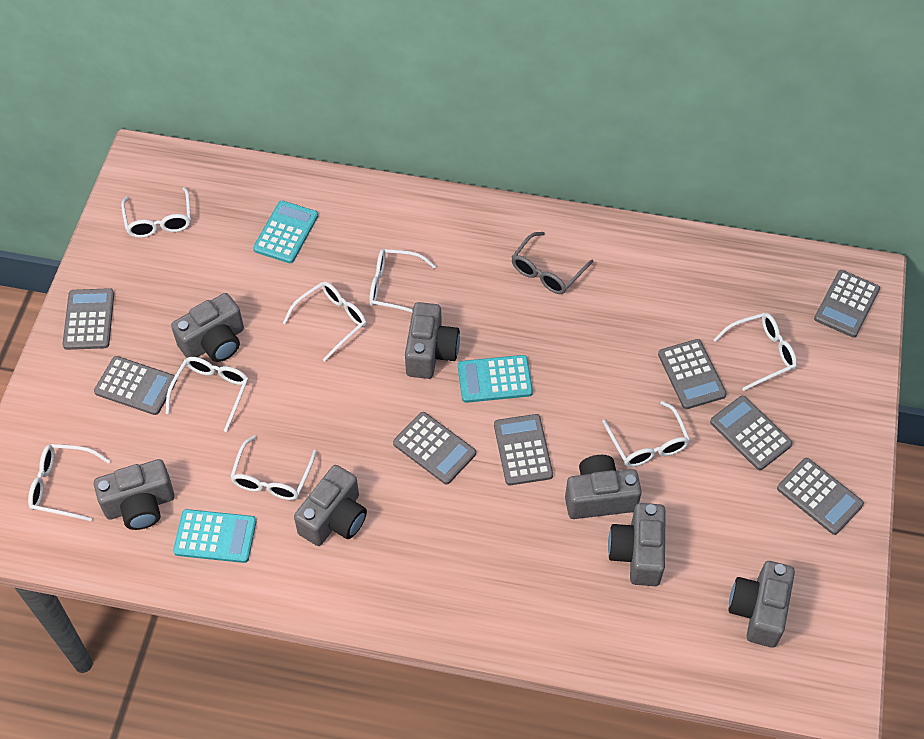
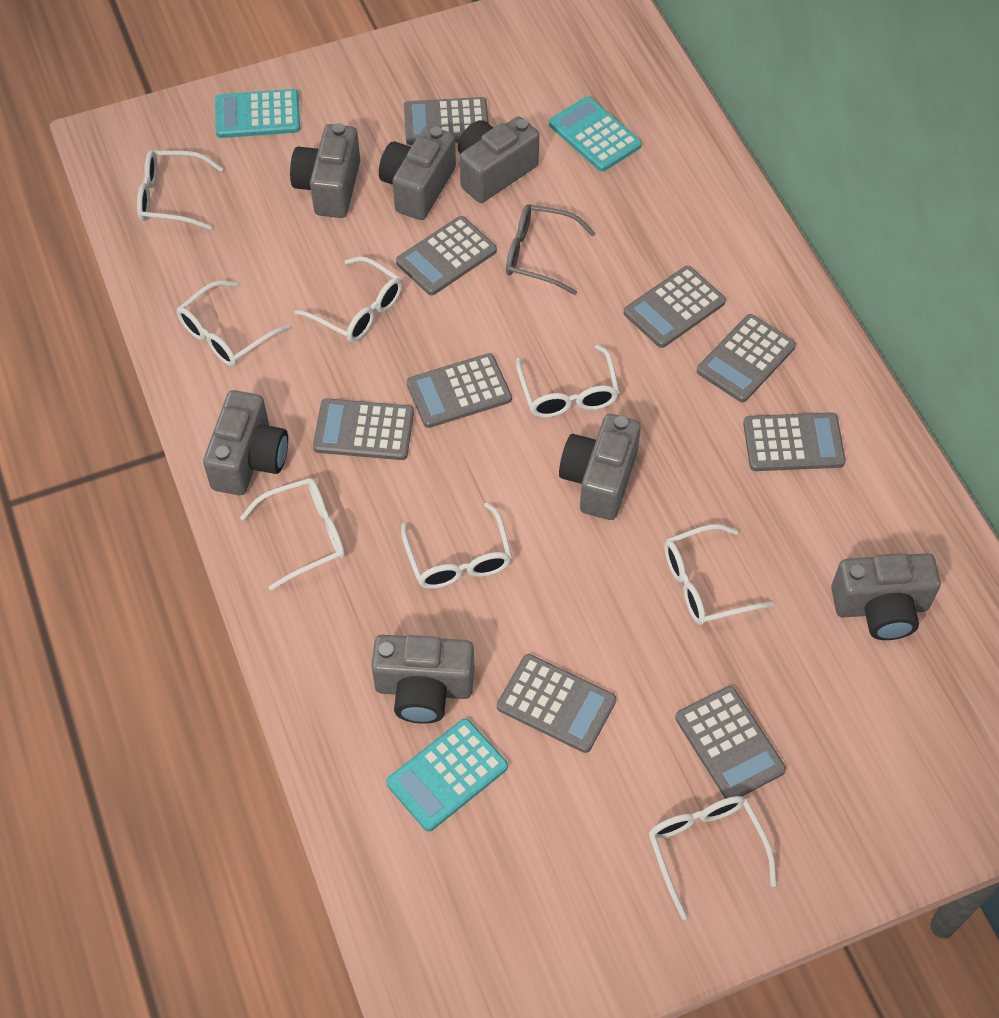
grey calculator: 8 -> 9

